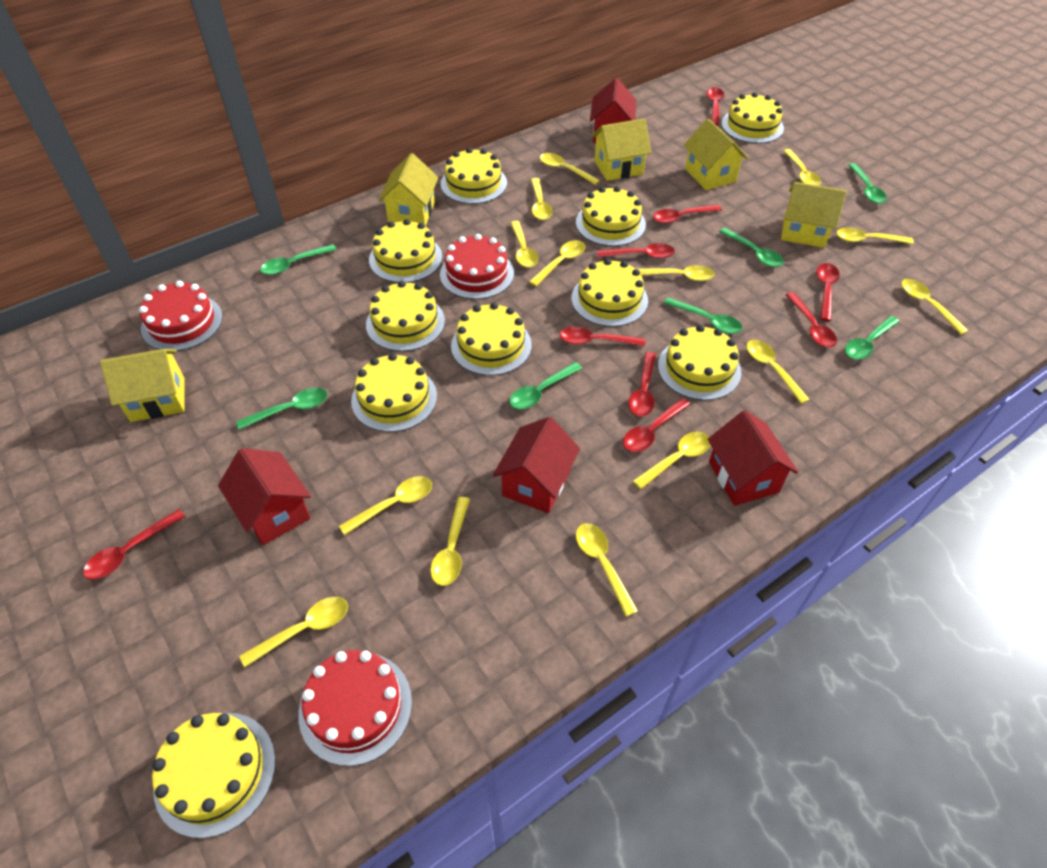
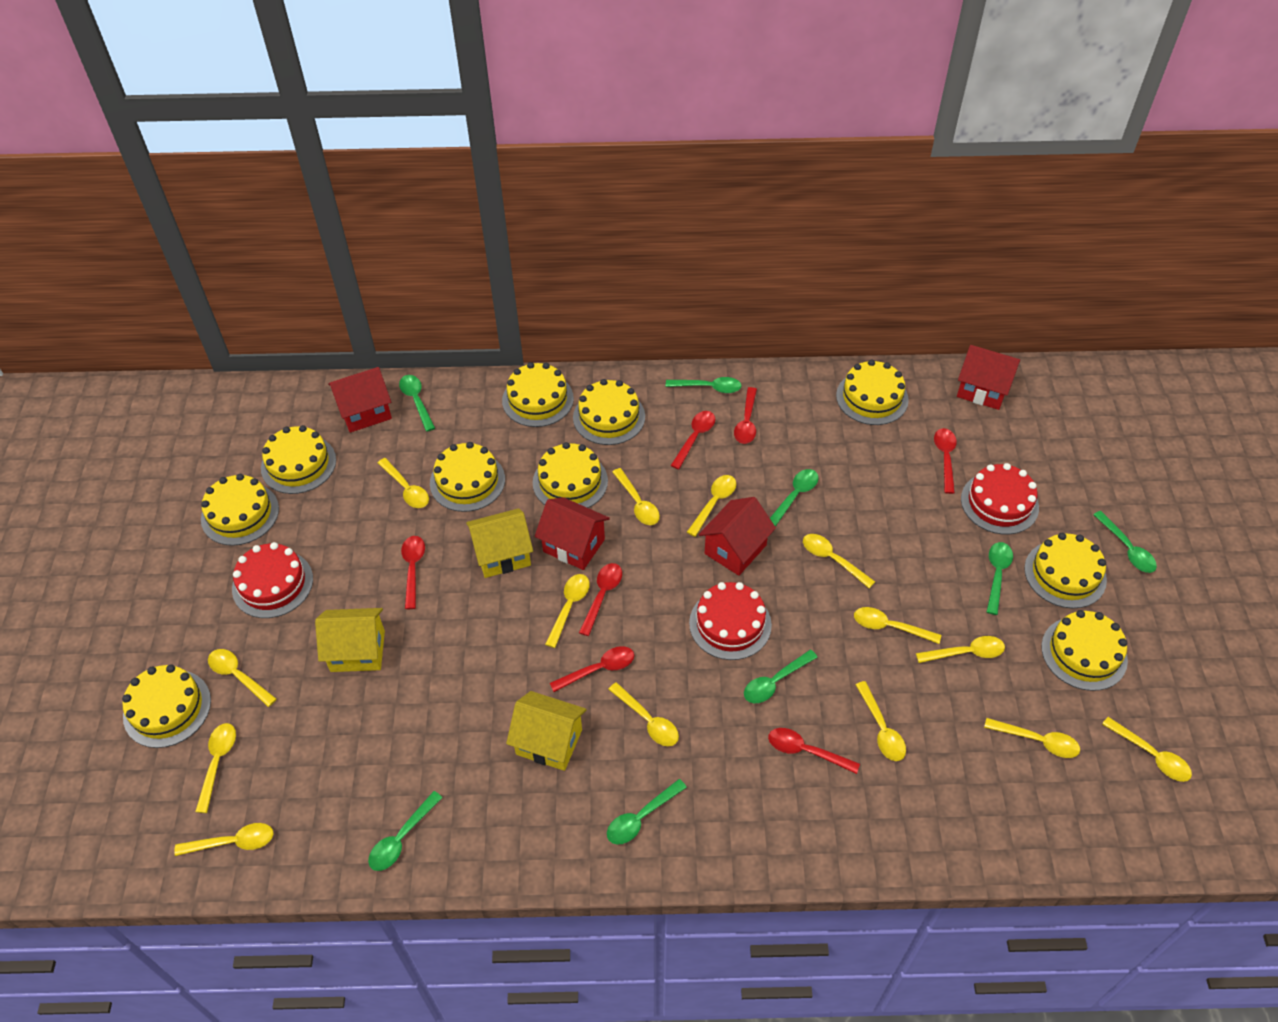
green spoon: 7 -> 8
red spoon: 9 -> 7
yellow house: 5 -> 3

